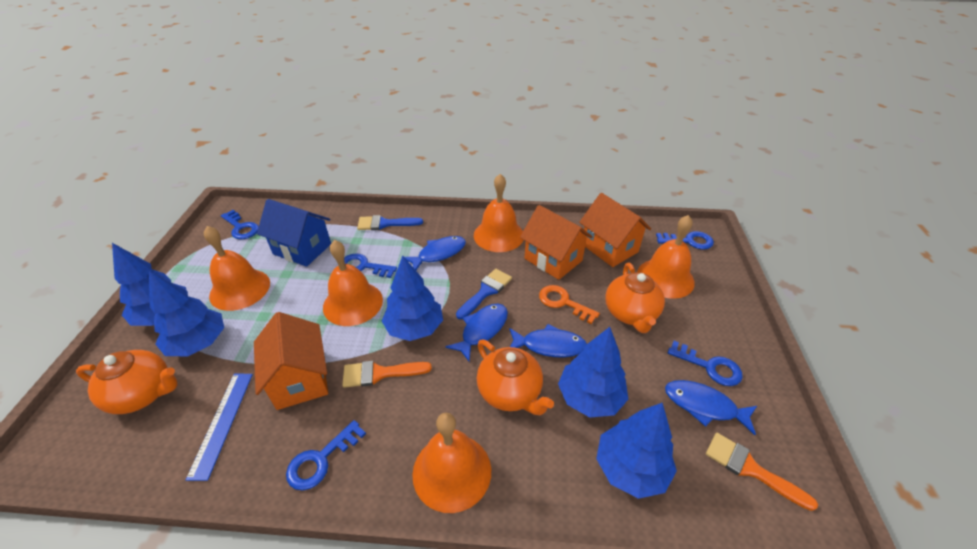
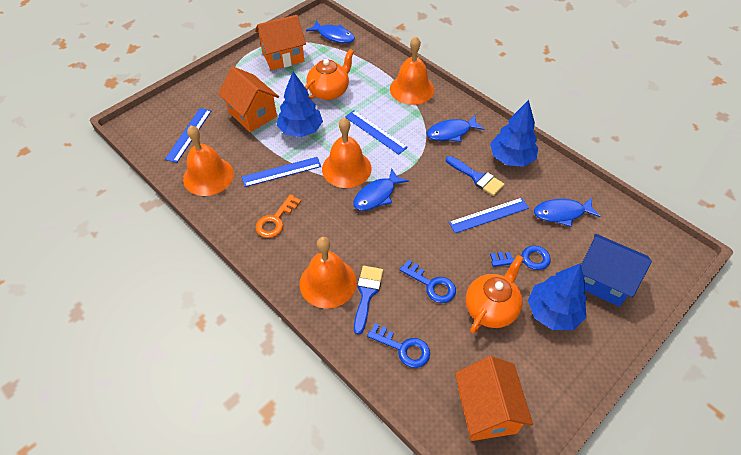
blue key: 5 -> 3
blue ruler: 1 -> 4
blue tree: 5 -> 3
orange bell: 5 -> 4
orange brush: 2 -> 0
orange teapot: 3 -> 2

